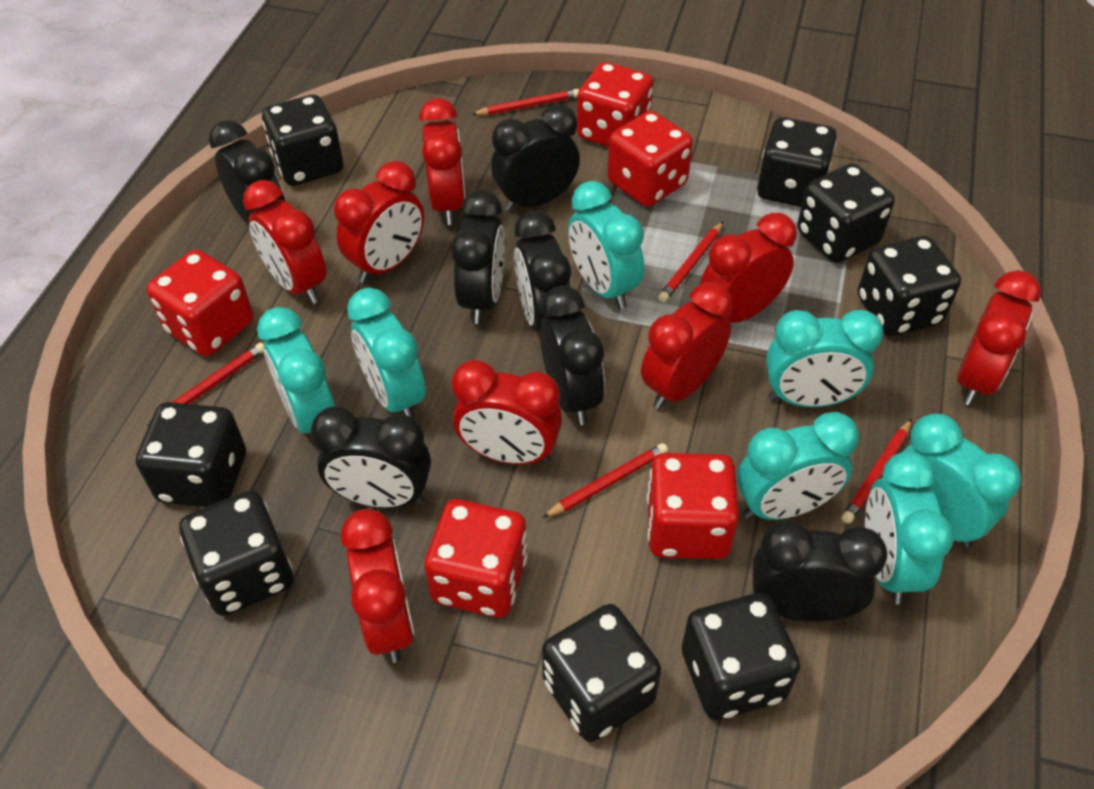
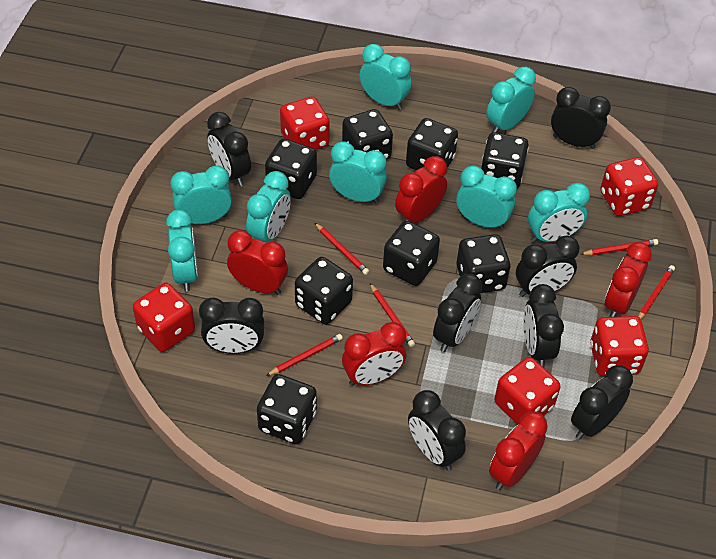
black clock: 7 -> 8
red clock: 8 -> 5
turquoise clock: 7 -> 8

